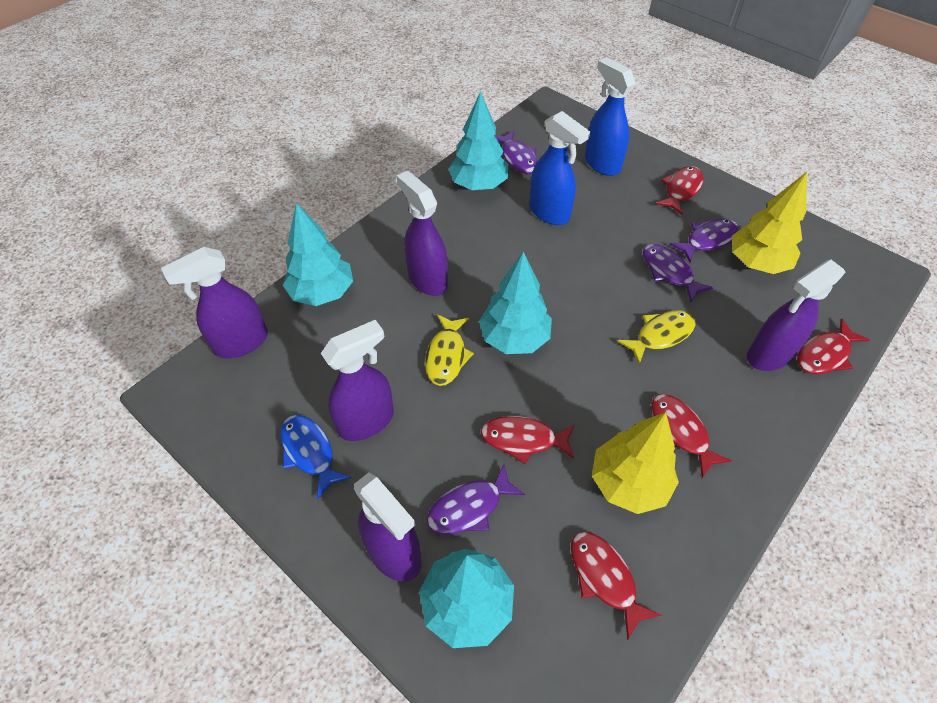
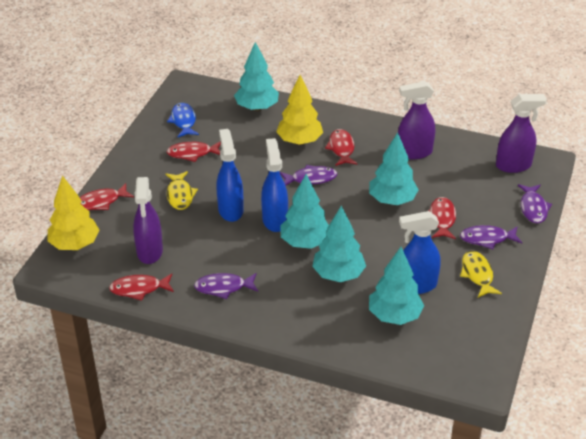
blue spray bottle: 2 -> 3
purple spray bottle: 5 -> 3
turquoise tree: 4 -> 5

